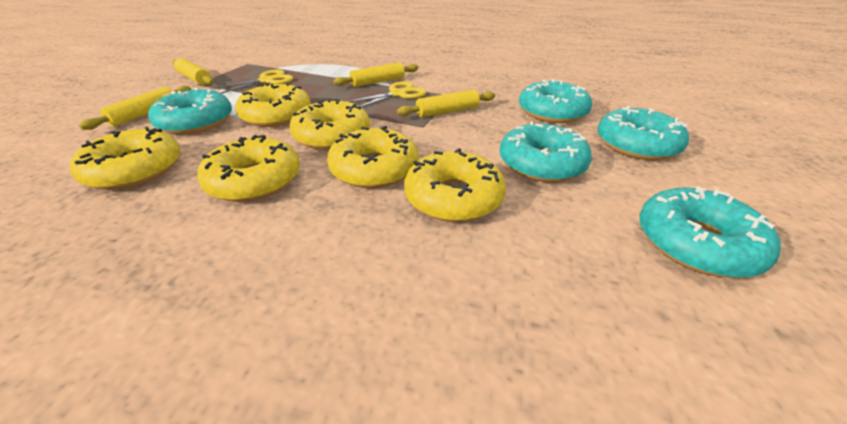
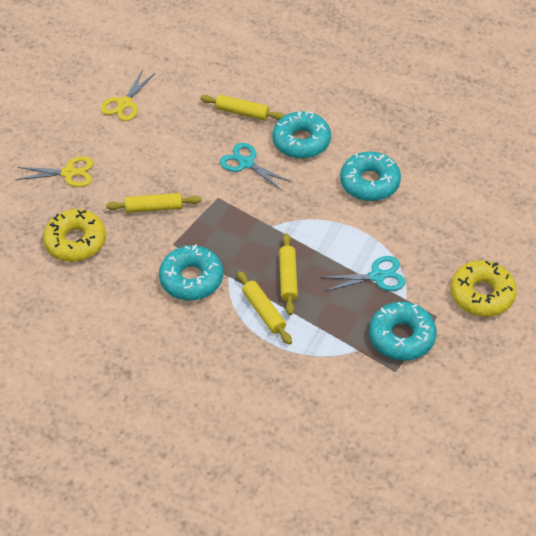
turquoise donut: 5 -> 4
turquoise scissors: 0 -> 2
yellow donut: 6 -> 2

